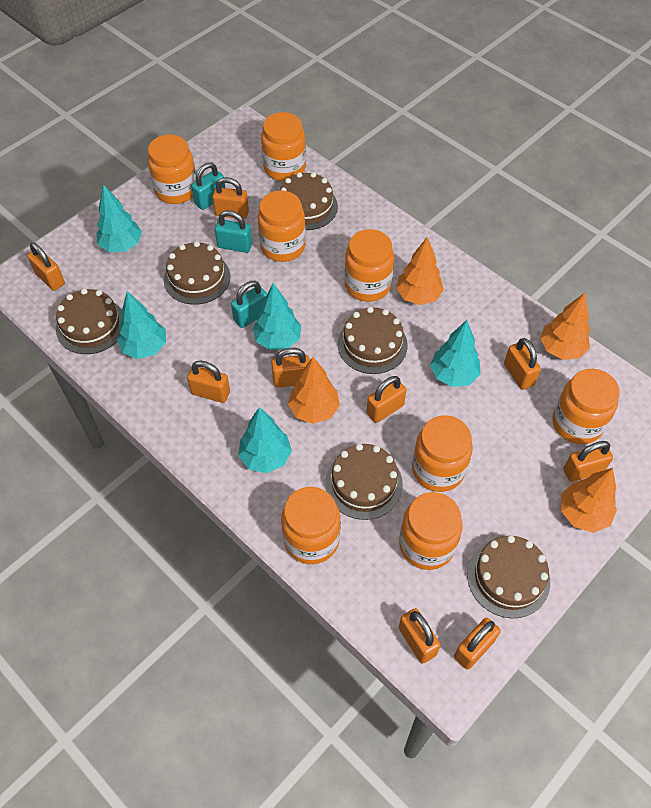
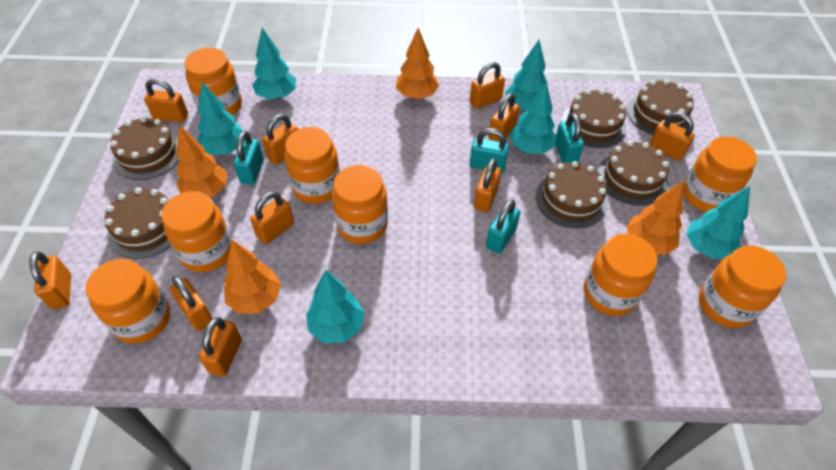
orange padlock: 9 -> 10
turquoise padlock: 3 -> 4
turquoise tree: 5 -> 6

